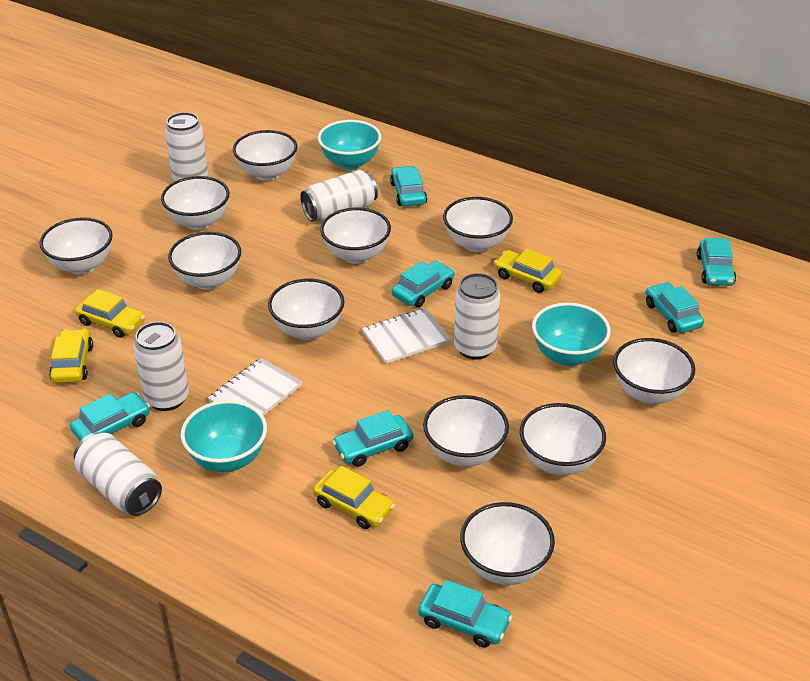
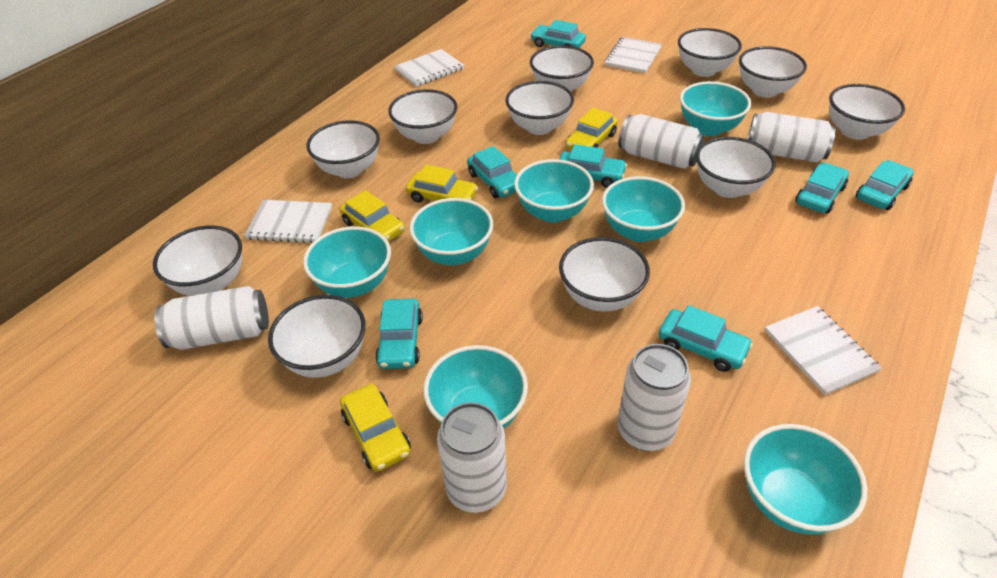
turquoise bowl: 3 -> 7
white notebook: 2 -> 4

